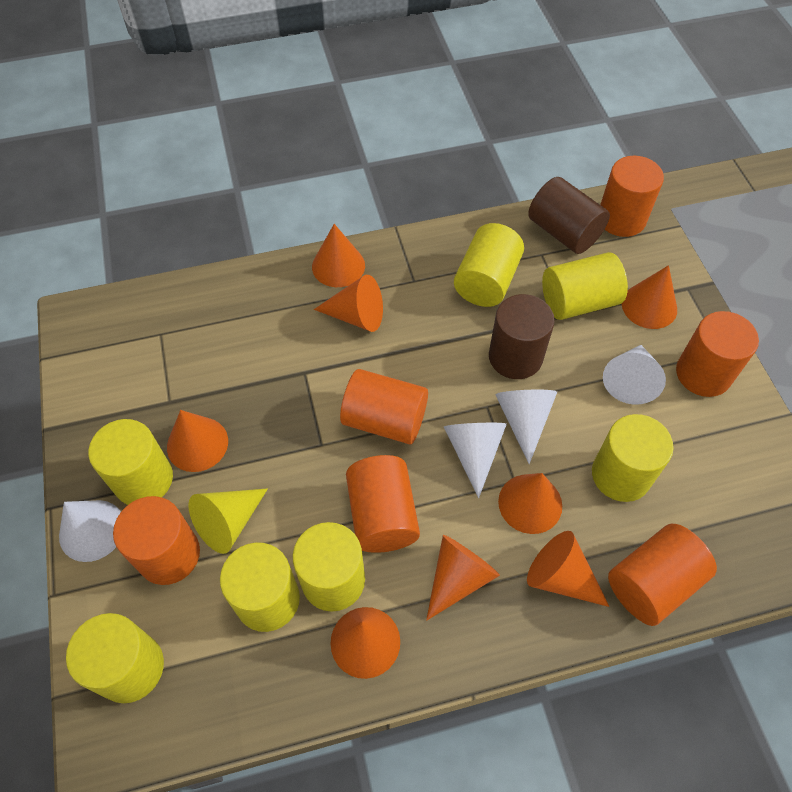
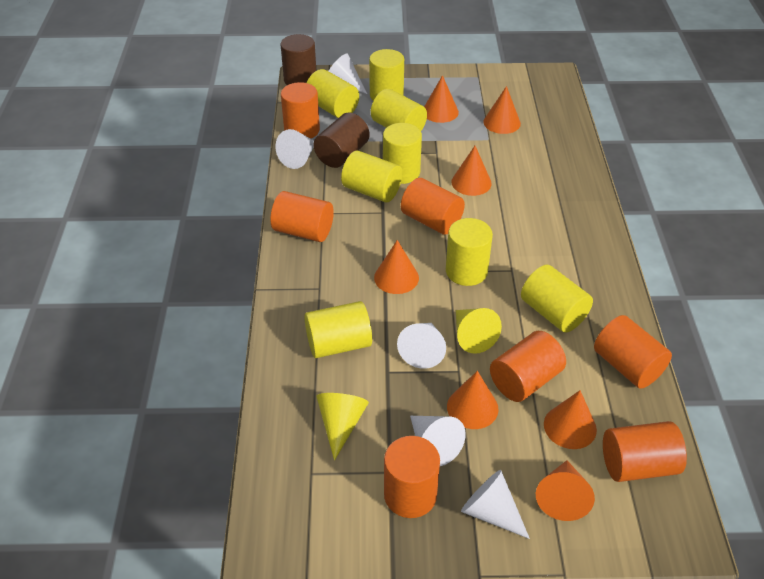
orange cone: 8 -> 7
orange cylinder: 6 -> 7
white cone: 4 -> 5
yellow cone: 1 -> 2
yellow cylinder: 7 -> 8

